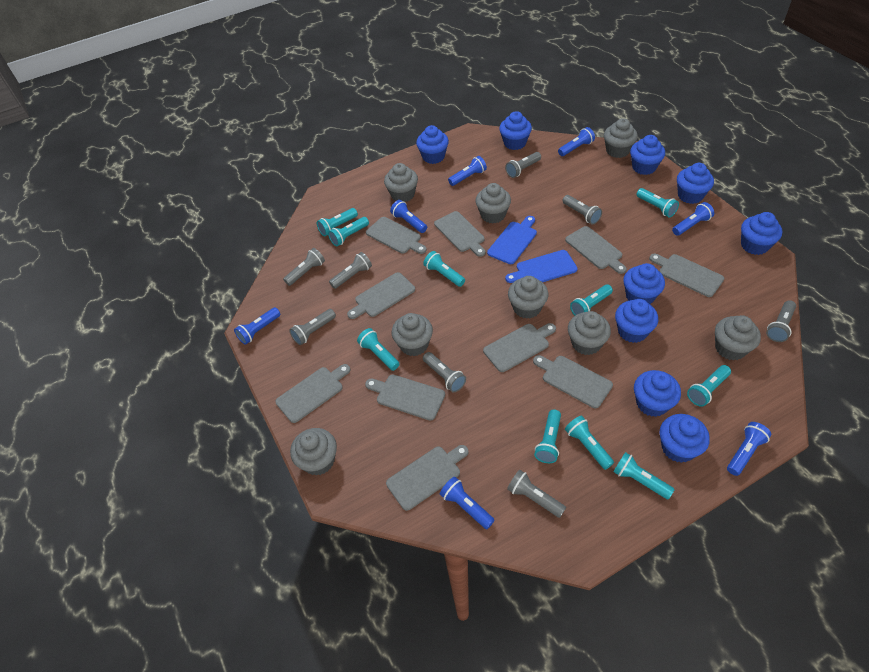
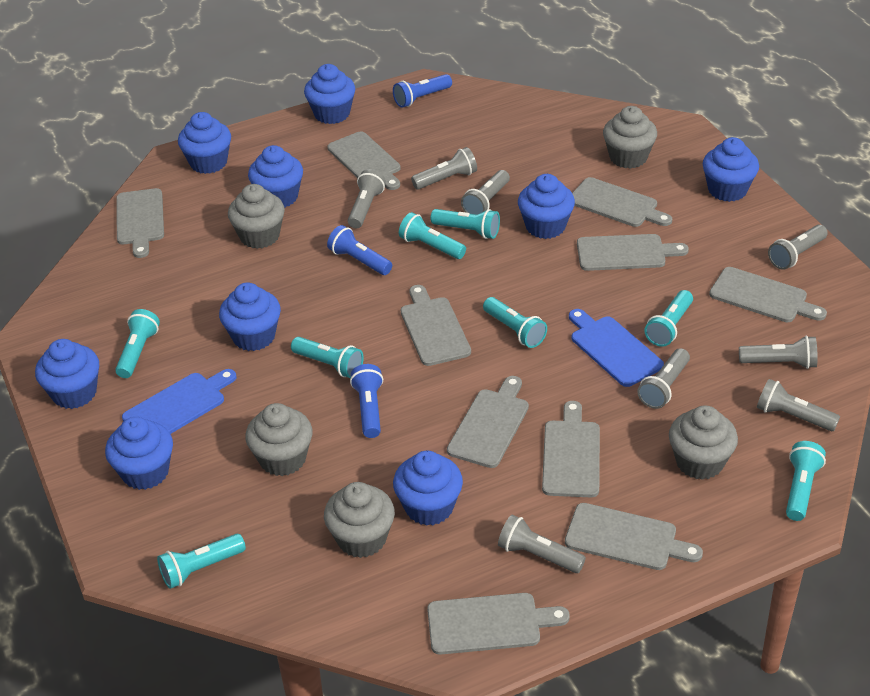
blue flashlight: 7 -> 3
grey cupcake: 8 -> 5
turquoise flashlight: 10 -> 8

